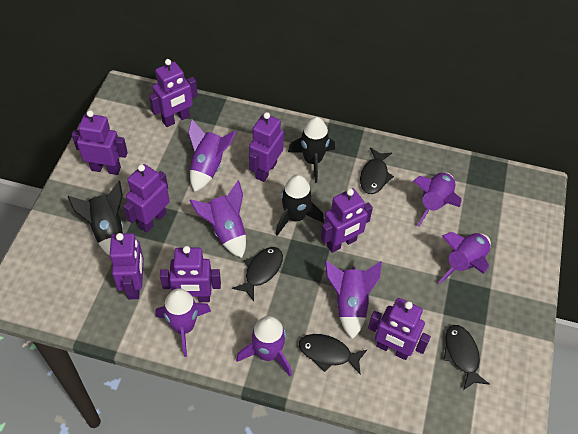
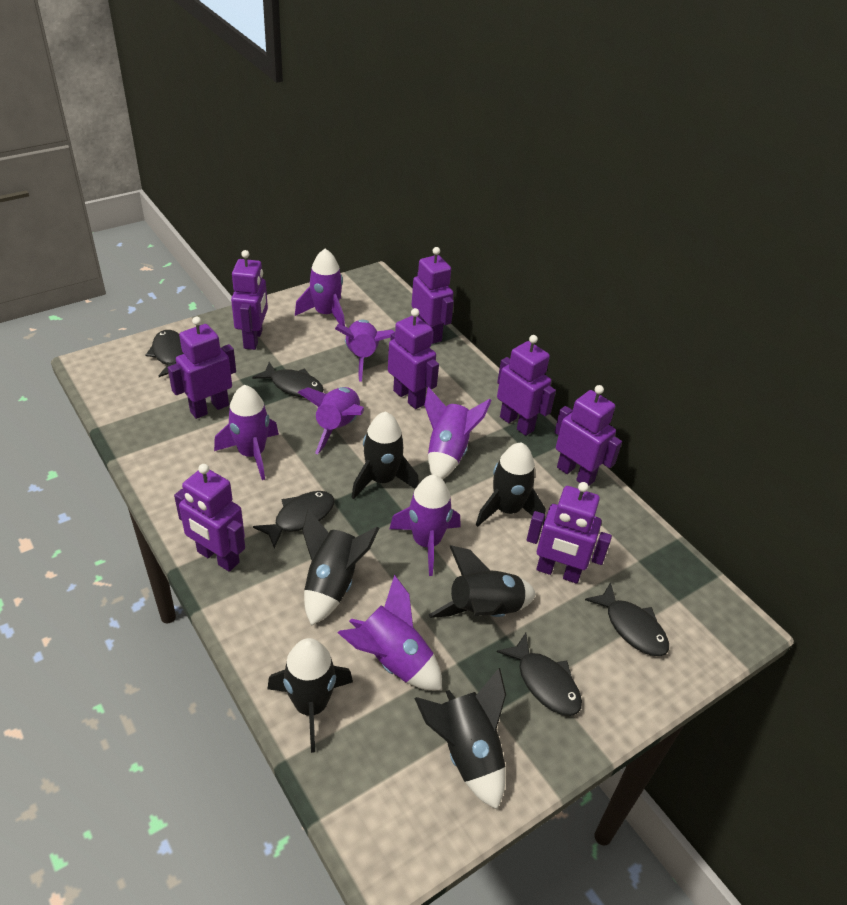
black fish: 4 -> 5
black rocket: 3 -> 6

